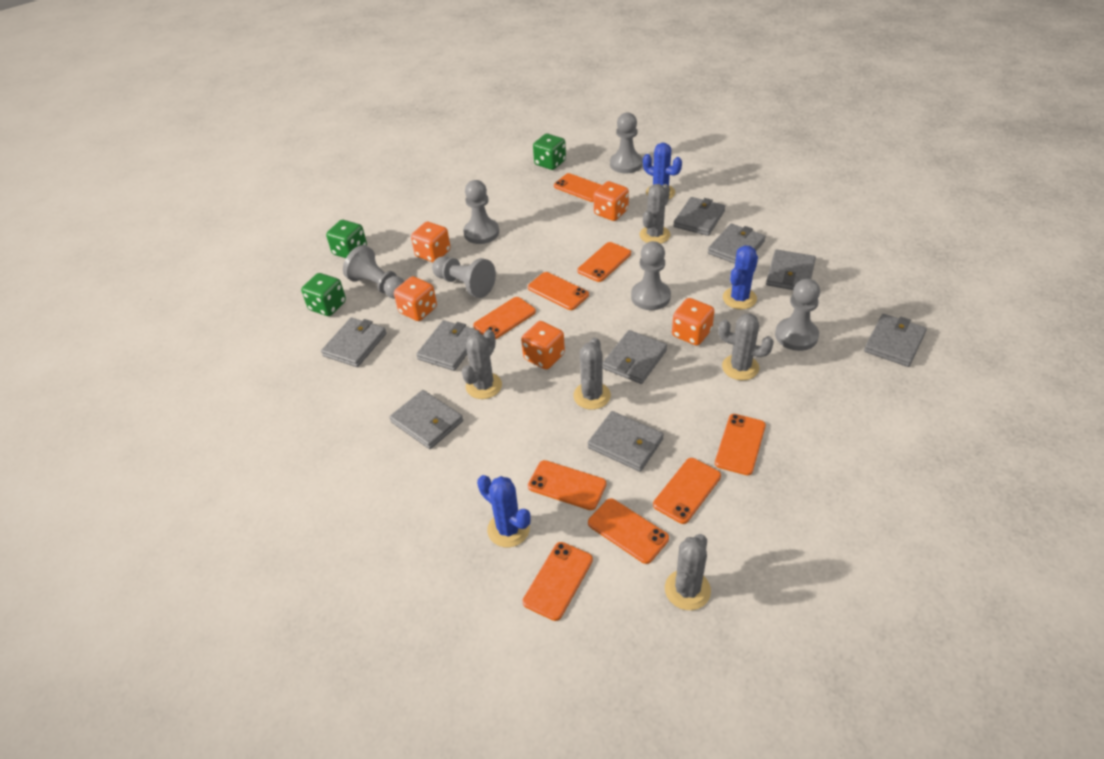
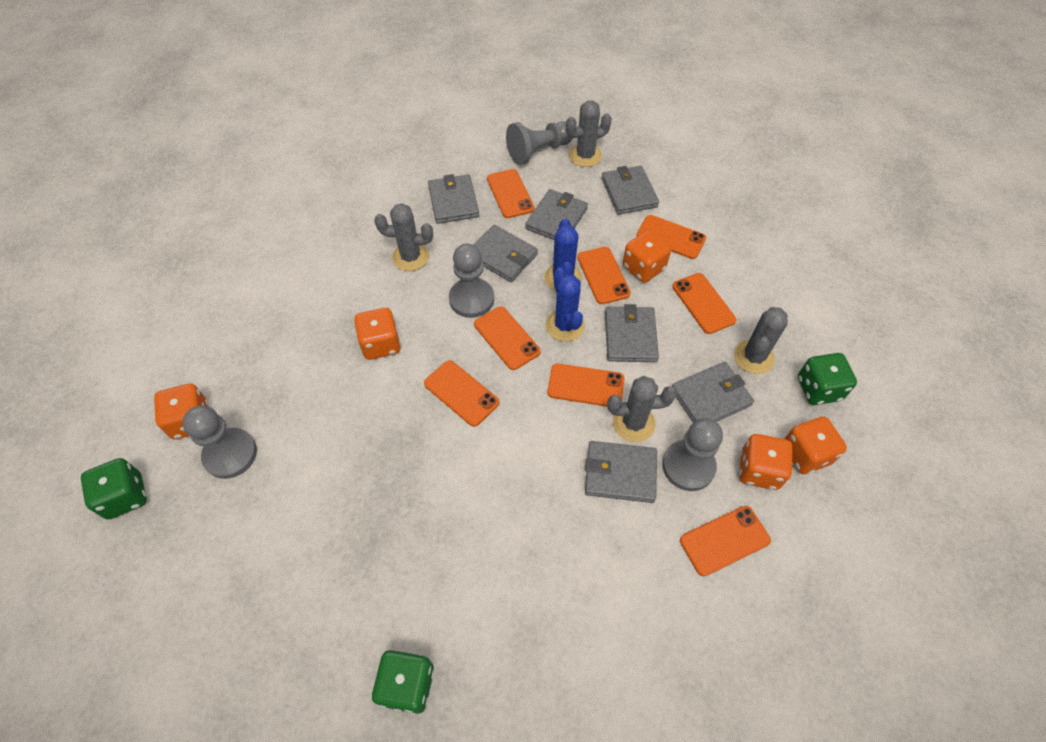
blue cactus: 3 -> 2
grey cactus: 5 -> 4
grey pawn: 6 -> 4
grey wallet: 9 -> 7
orange phone: 9 -> 8

